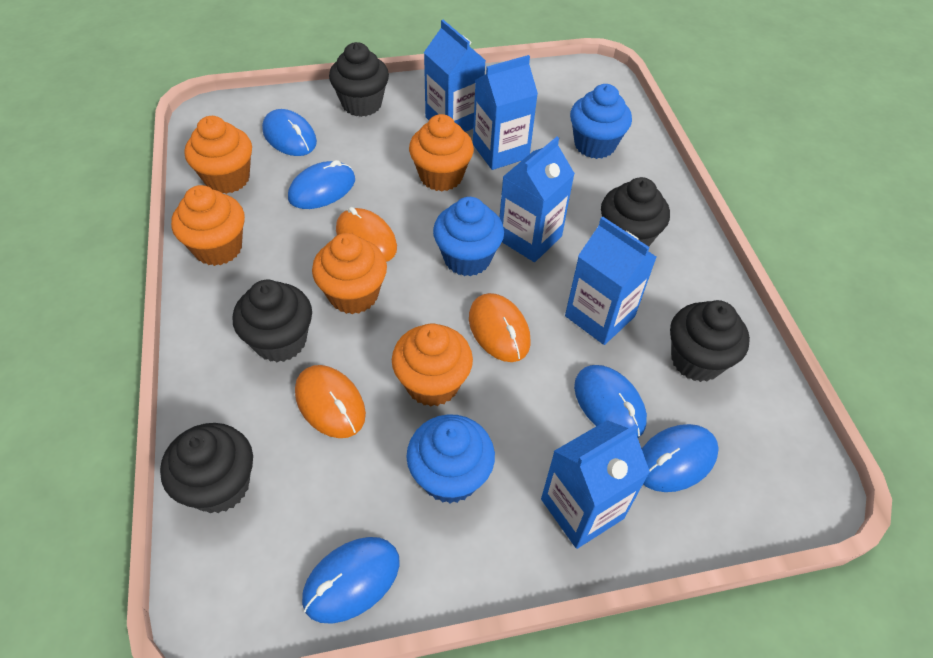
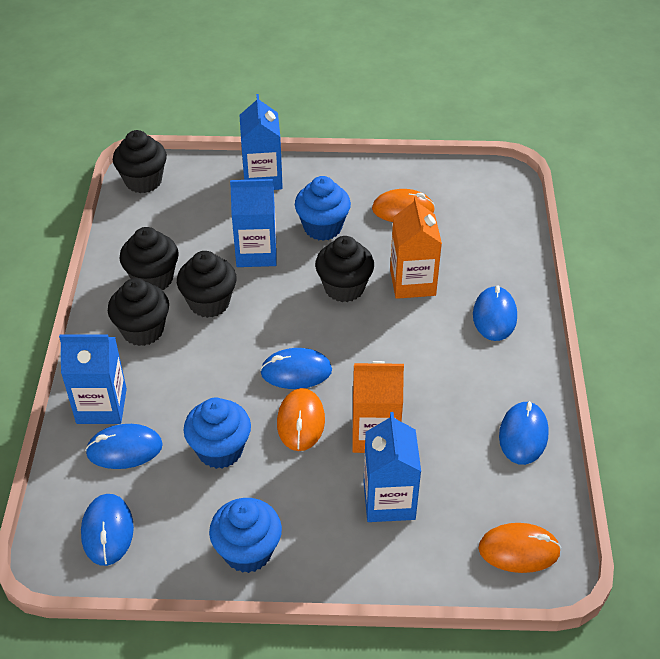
blue carton: 5 -> 4
orange carton: 0 -> 2
orange cupcake: 5 -> 0

